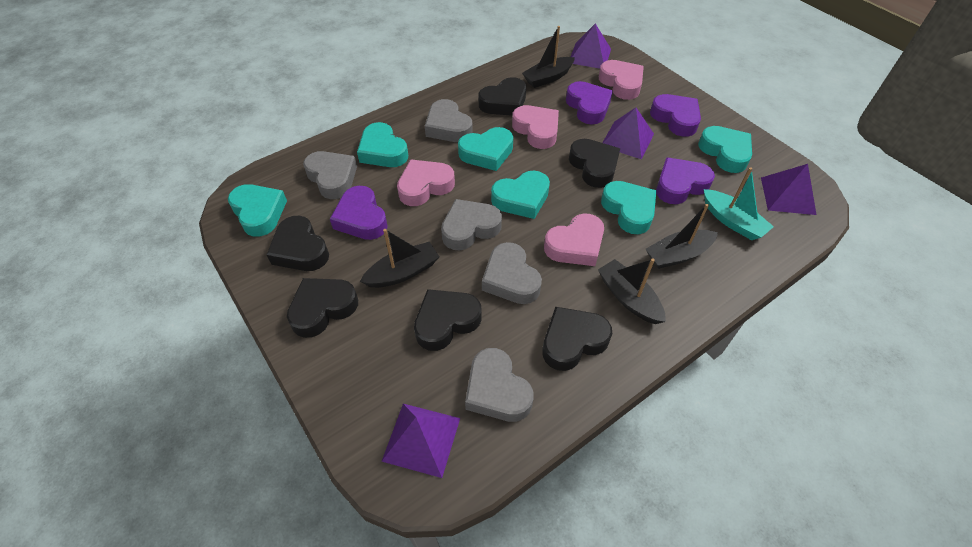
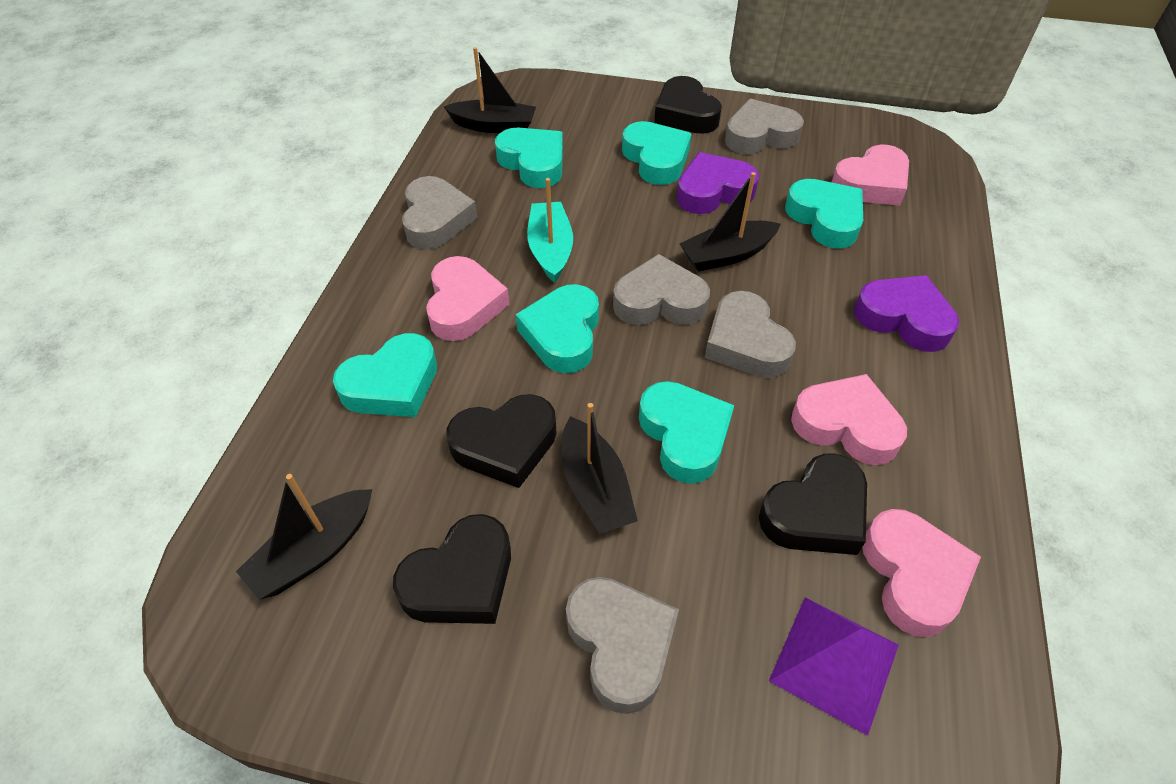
black heart: 6 -> 4
purple heart: 4 -> 2
purple pyramid: 4 -> 1

